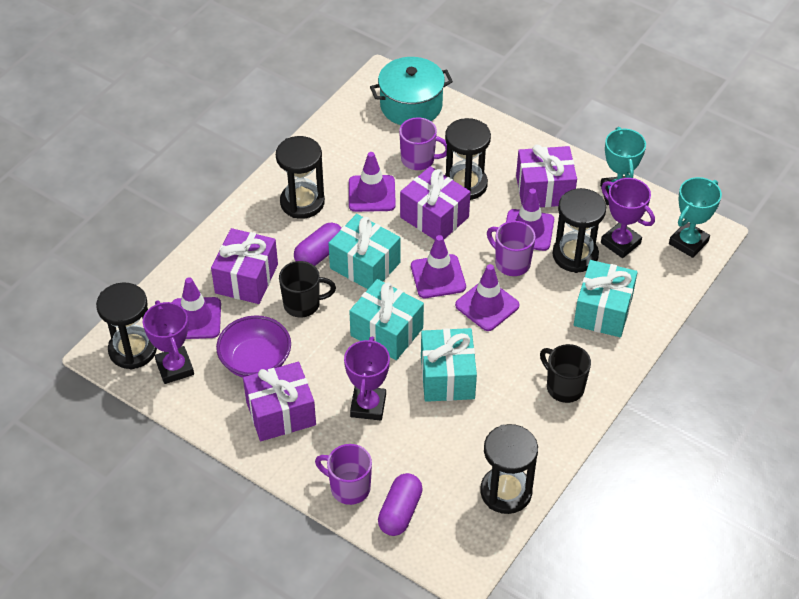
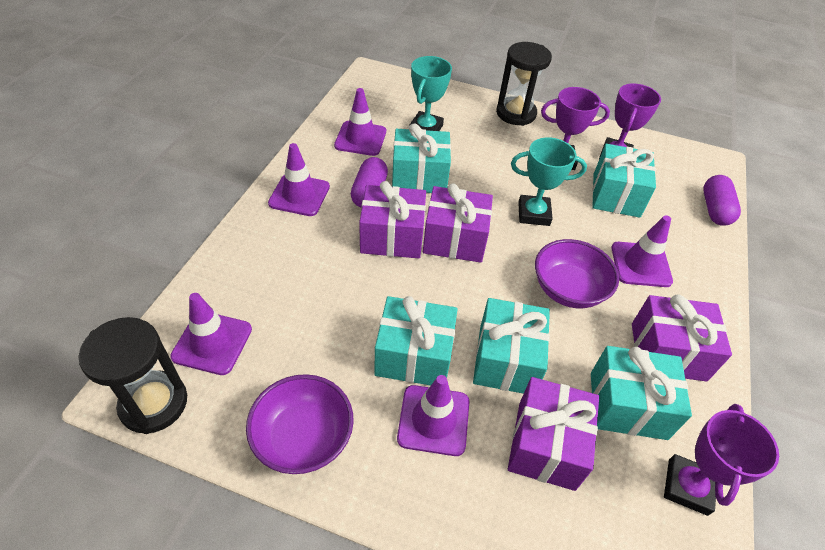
black hourglass: 5 -> 2
black mug: 2 -> 0
purple bowl: 1 -> 2
purple mug: 3 -> 0
turquoise gift: 4 -> 5
turquoise pot: 1 -> 0

